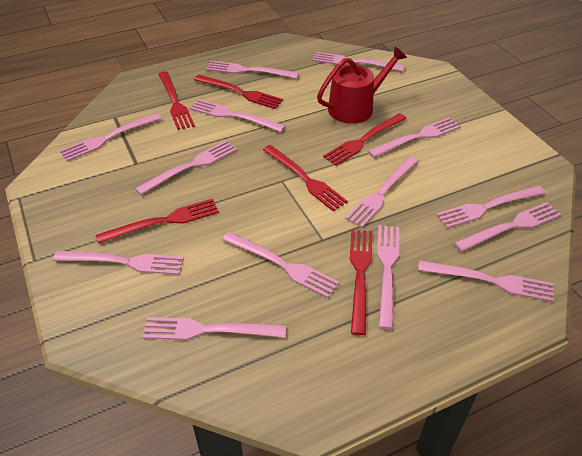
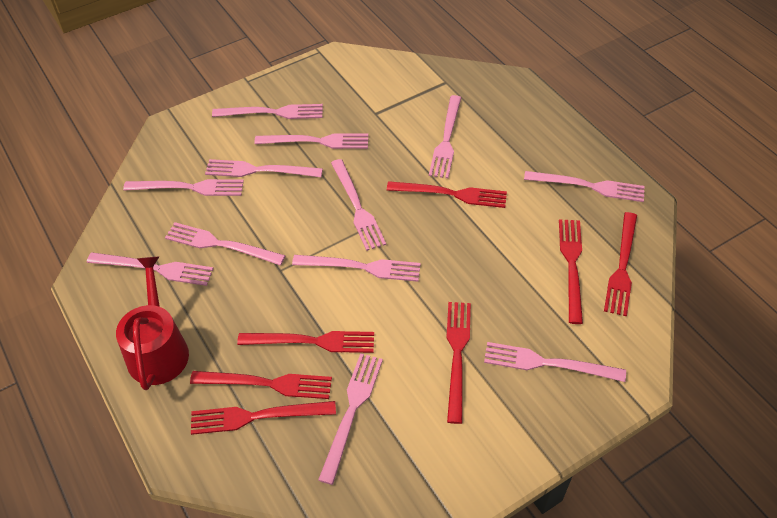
pink fork: 14 -> 12
red fork: 6 -> 7

